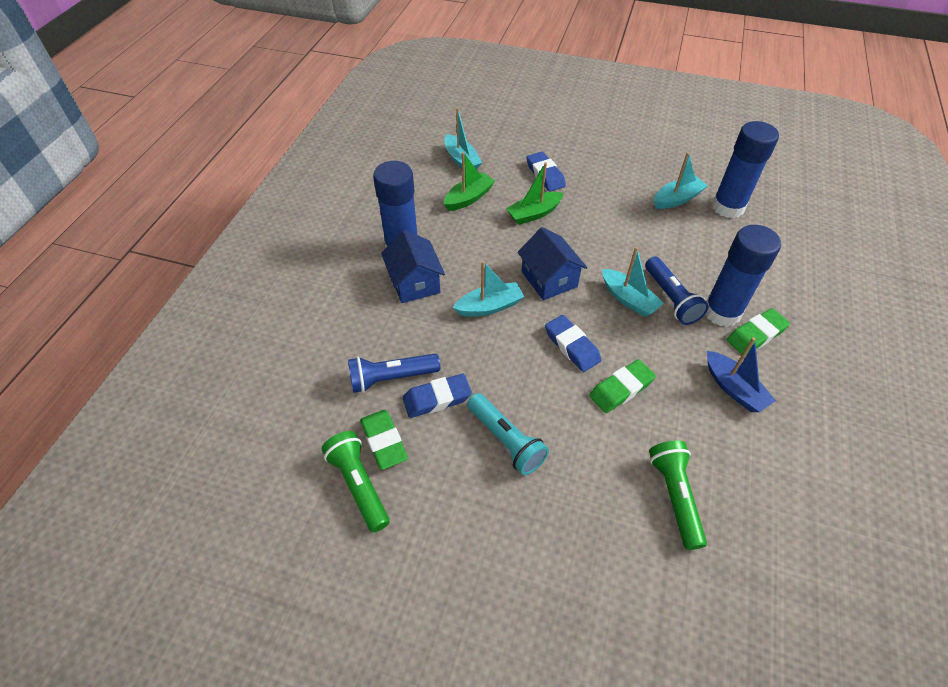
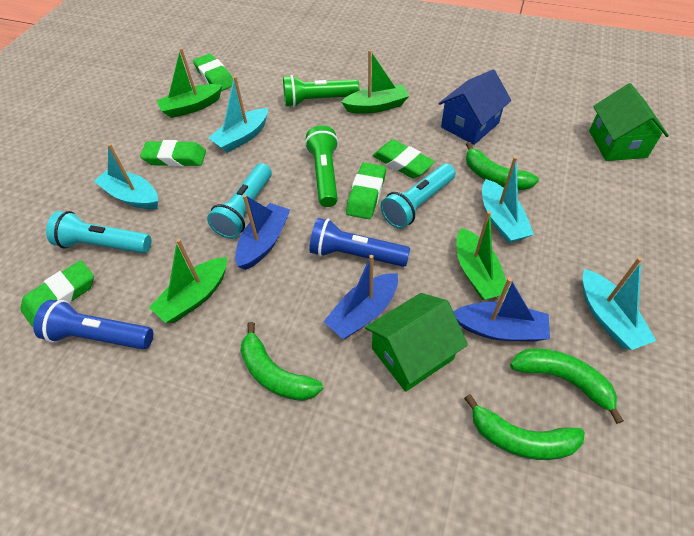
blue boat: 1 -> 3
blue eraser: 3 -> 0
blue glue stick: 3 -> 0
blue house: 2 -> 1
green banana: 0 -> 4
green boat: 2 -> 4
green eraser: 3 -> 5
green house: 0 -> 2
turquoise flashlight: 1 -> 3

